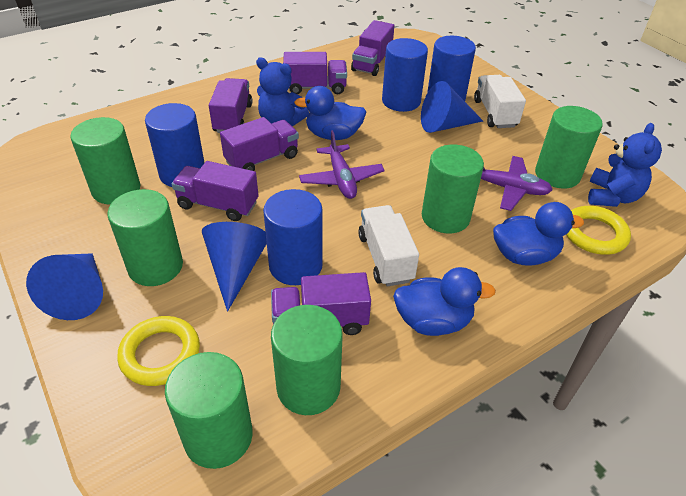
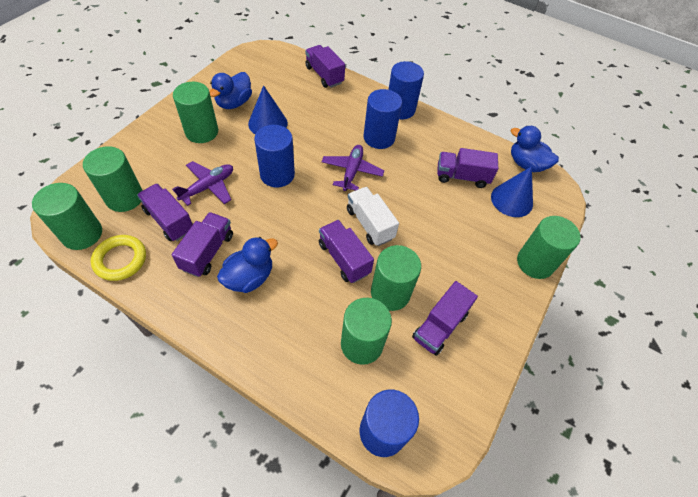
blue cone: 3 -> 2
blue teddy bear: 2 -> 0
white truck: 2 -> 1
yellow ring: 2 -> 1

